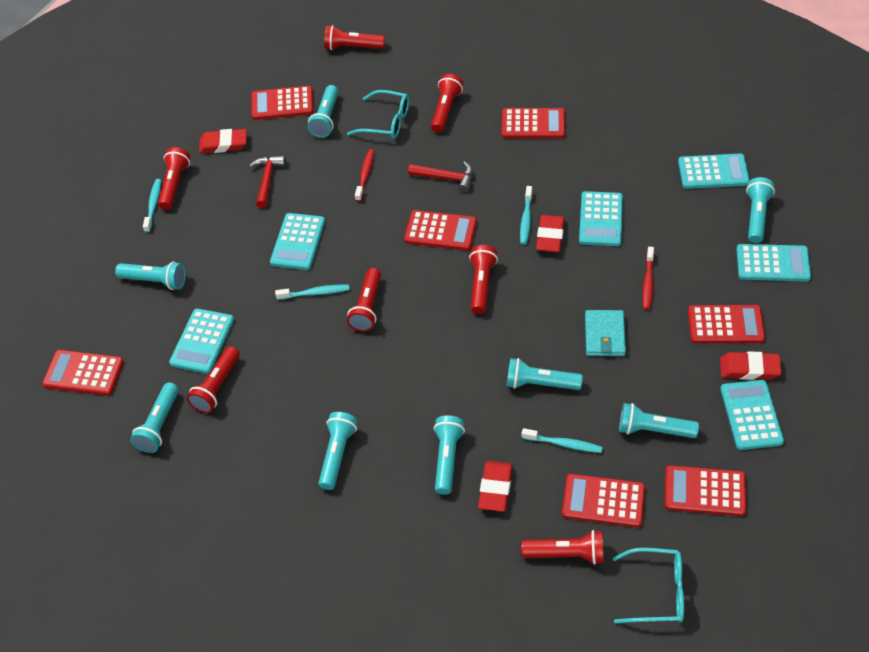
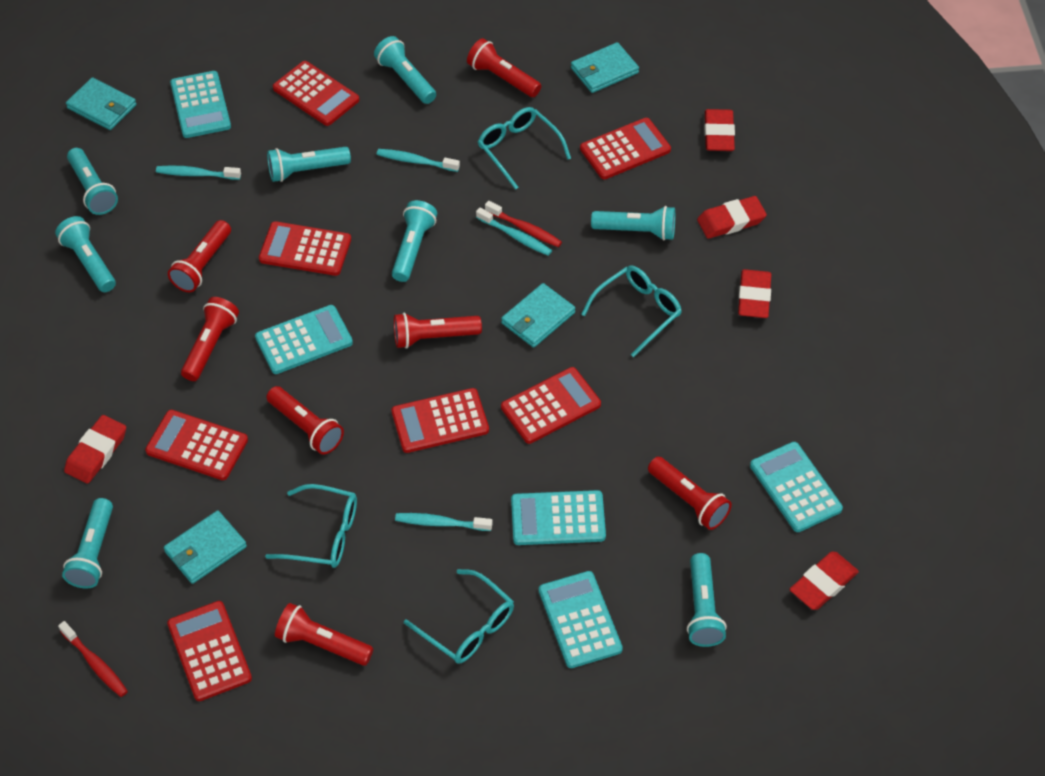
red eraser: 4 -> 5
red hammer: 2 -> 0
turquoise calculator: 6 -> 5
turquoise glasses: 2 -> 4
turquoise wallet: 1 -> 4

